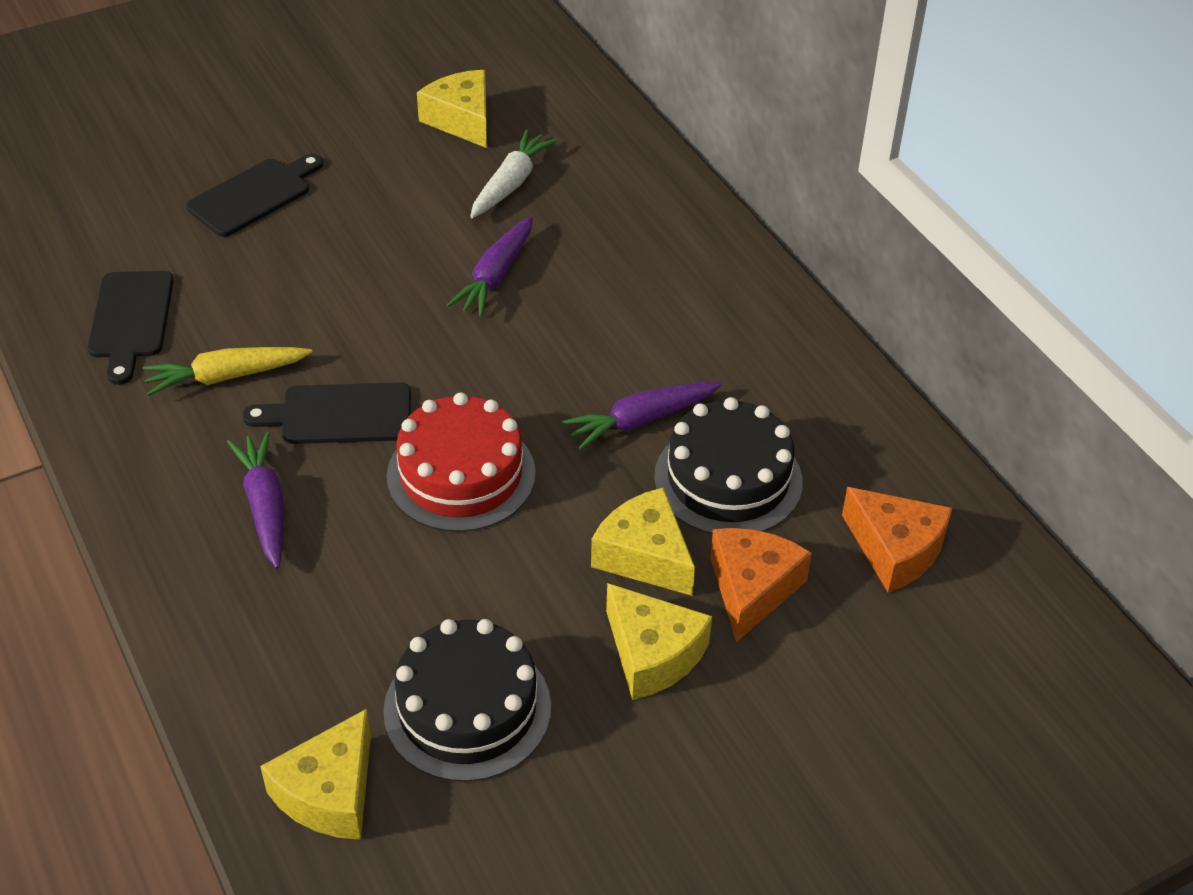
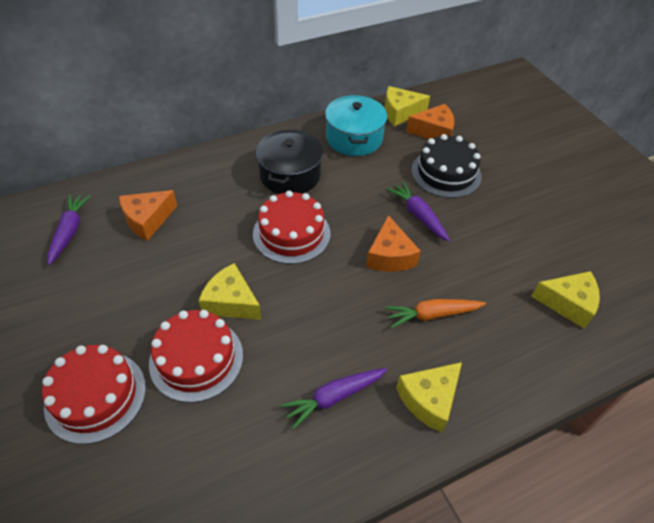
black cake: 2 -> 1
black cutting board: 3 -> 0
black pot: 0 -> 1
orange carrot: 0 -> 1
orange cheese: 2 -> 3
red cake: 1 -> 3
turquoise pot: 0 -> 1
white carrot: 1 -> 0
yellow carrot: 1 -> 0

